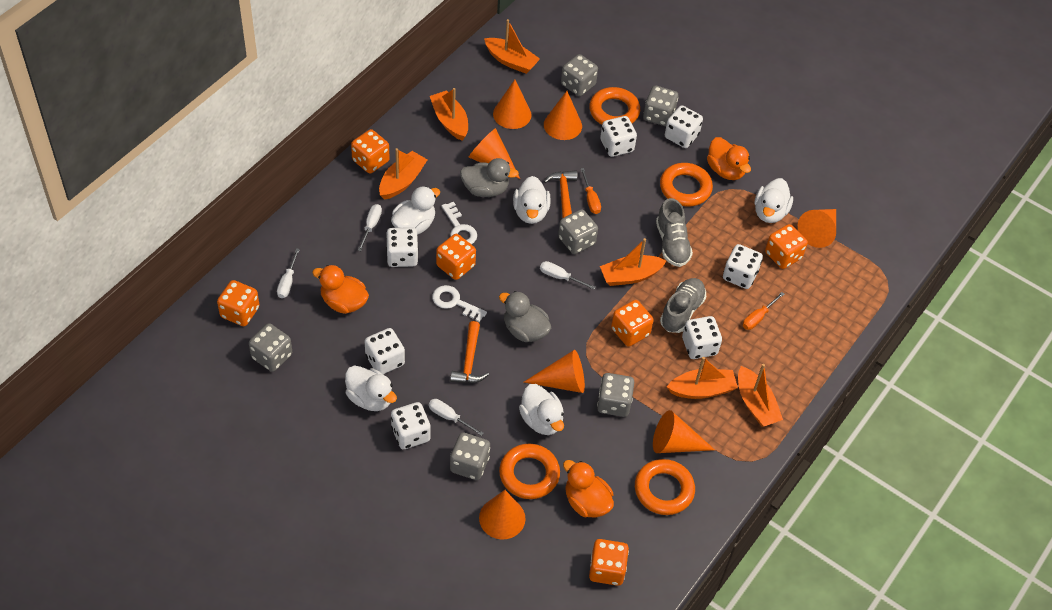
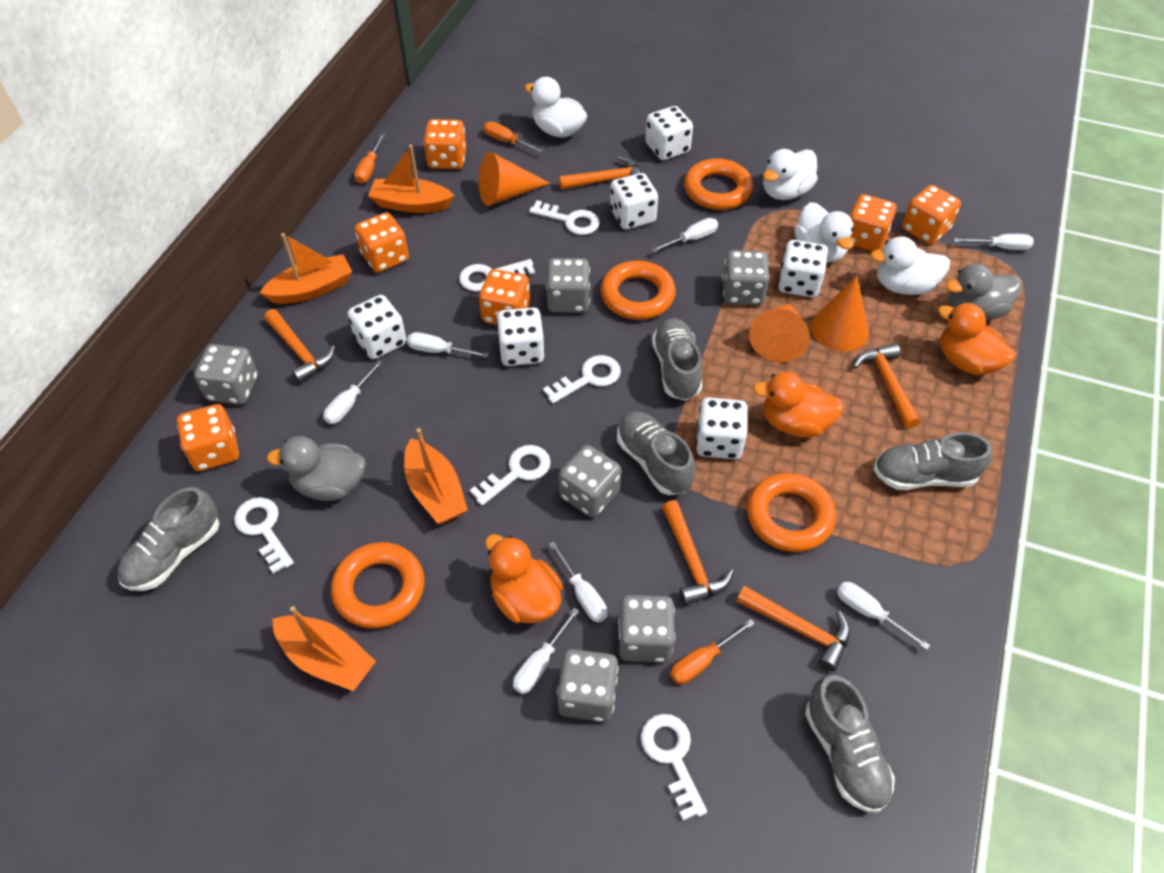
grey shoe: 2 -> 5
orange boat: 6 -> 4
orange cone: 7 -> 3
orange hammer: 2 -> 5
orange screwdriver: 2 -> 3
white dice: 7 -> 6
white duck: 5 -> 4
white key: 2 -> 6
white screwdriver: 4 -> 7

